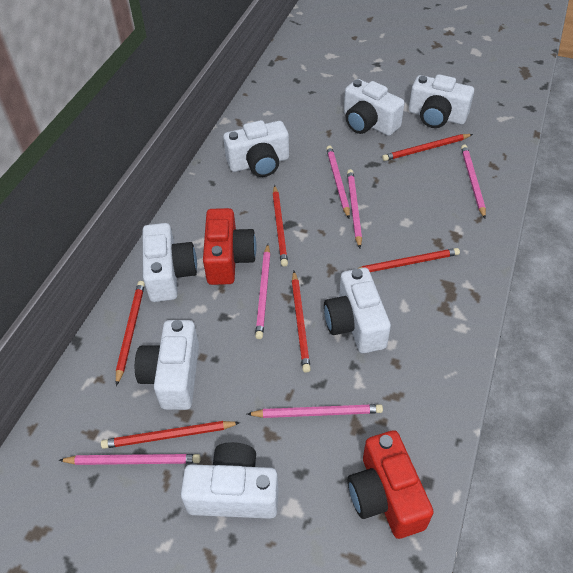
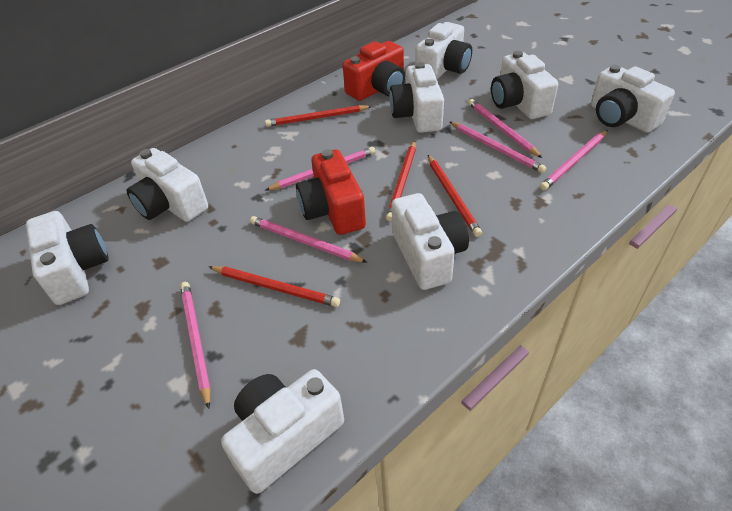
red pencil: 6 -> 4
white camera: 7 -> 8

